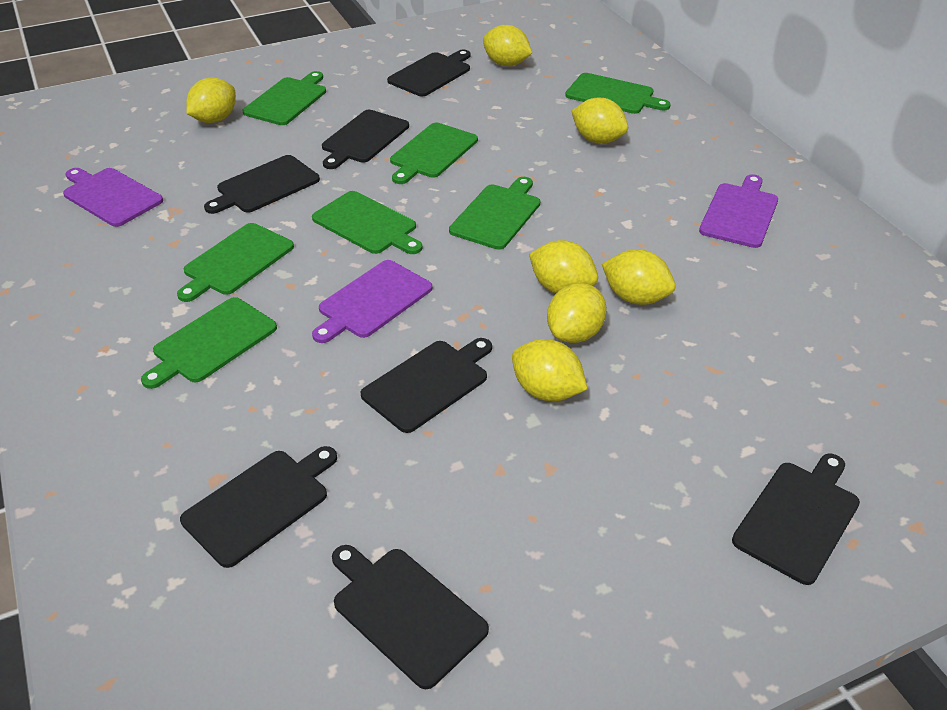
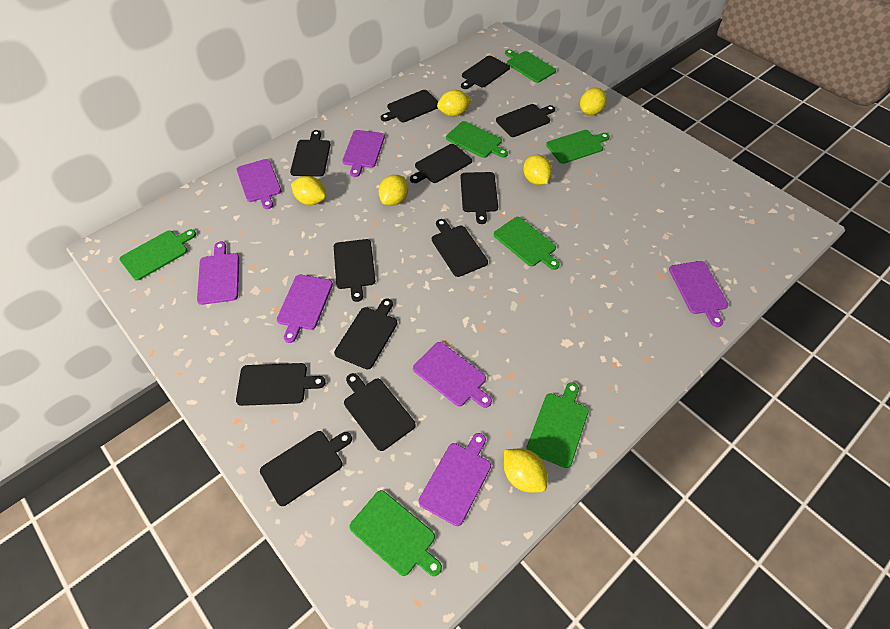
black cutting board: 7 -> 12
purple cutting board: 3 -> 7
yellow lemon: 7 -> 6

